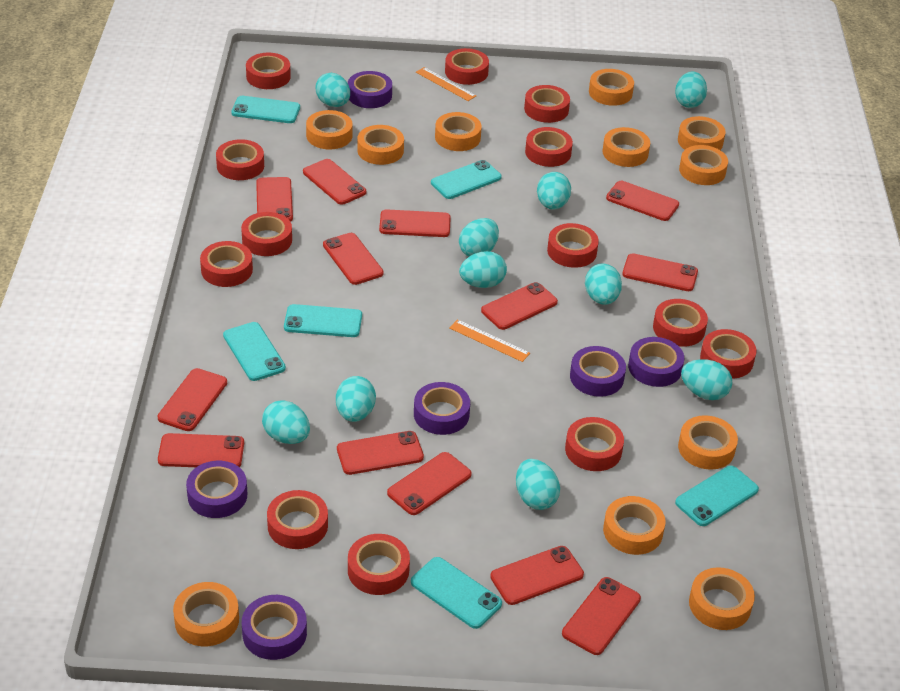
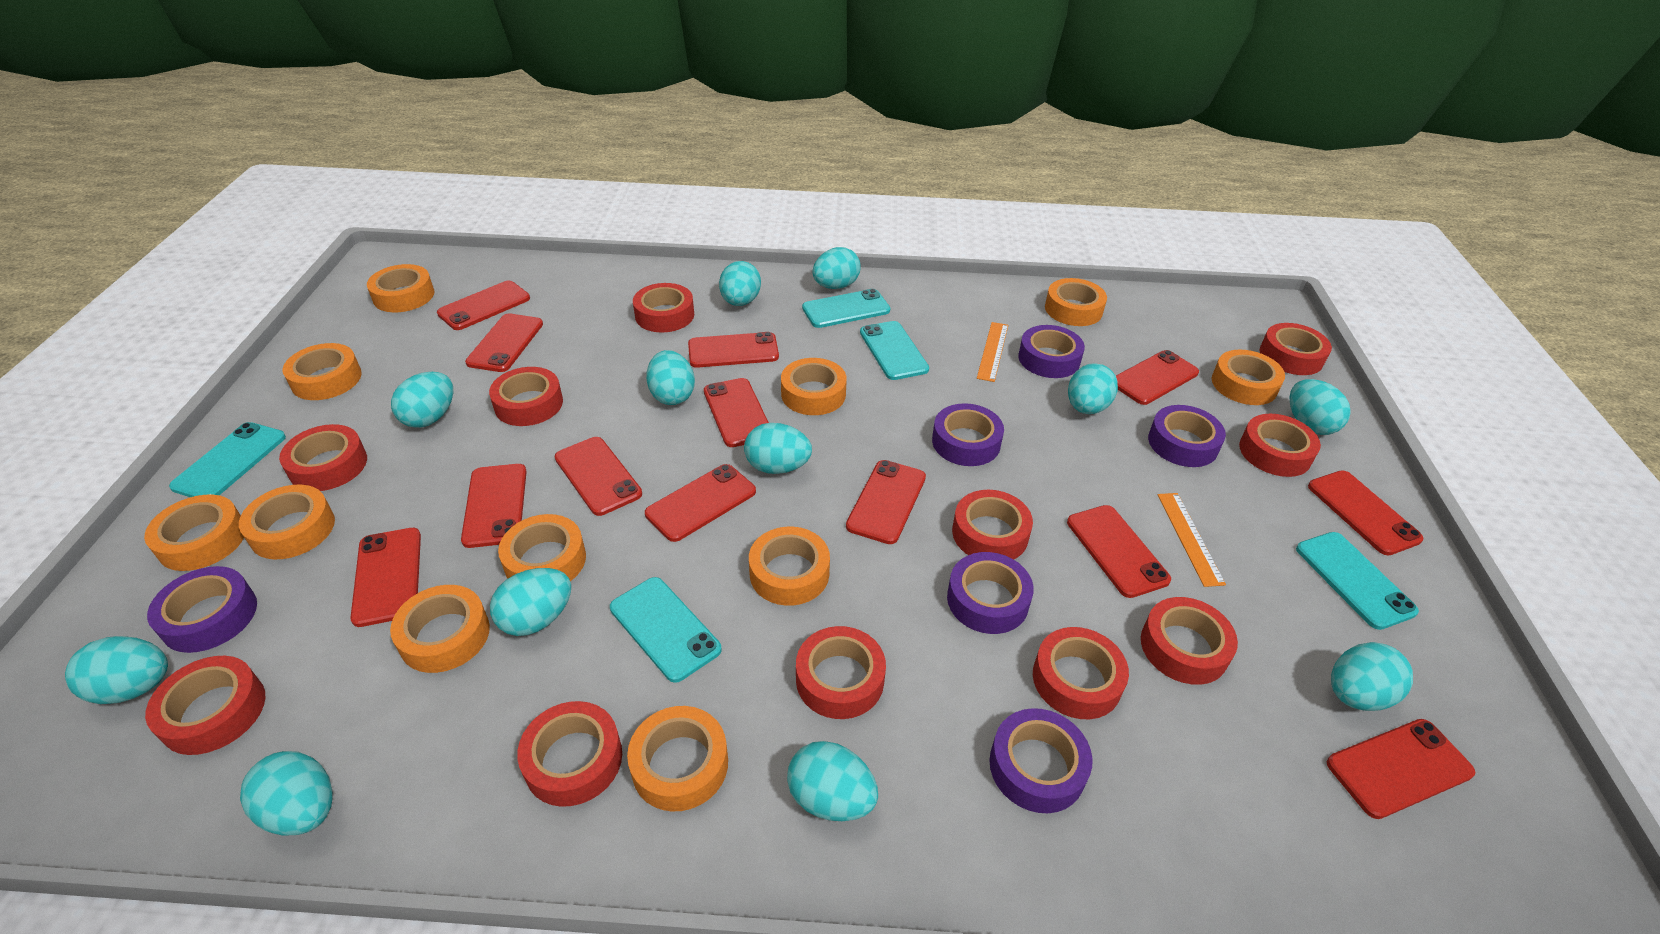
red tape: 13 -> 11
turquoise egg: 10 -> 12
turquoise phone: 6 -> 5

